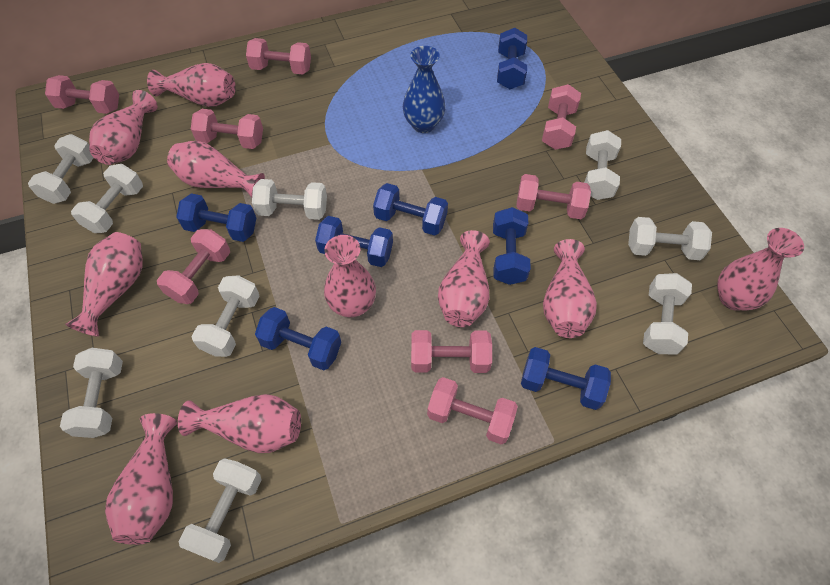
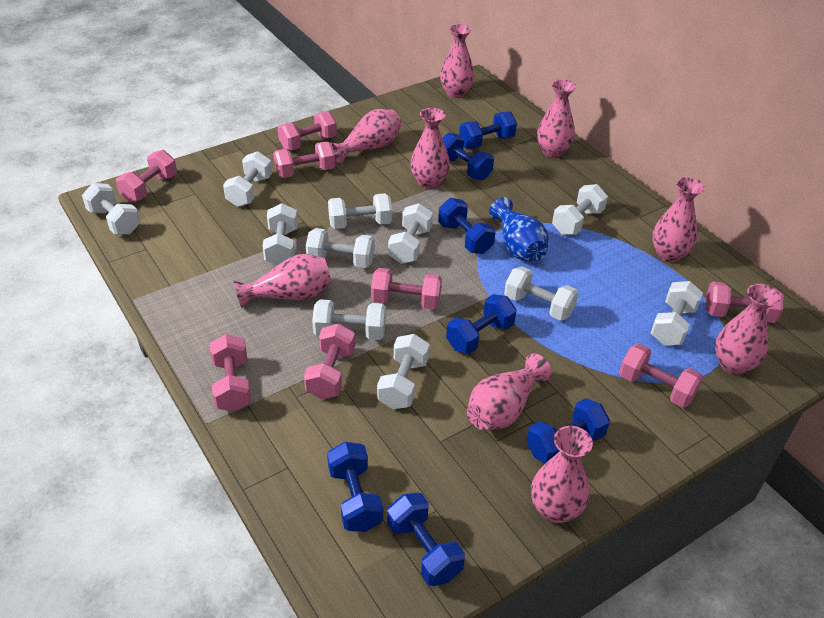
pink vase: 10 -> 9
white dumbbell: 9 -> 11

